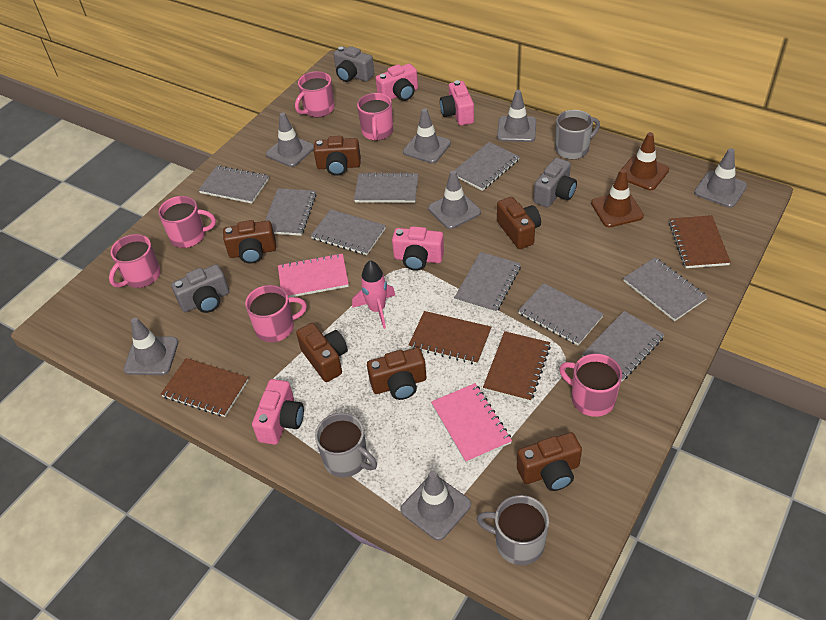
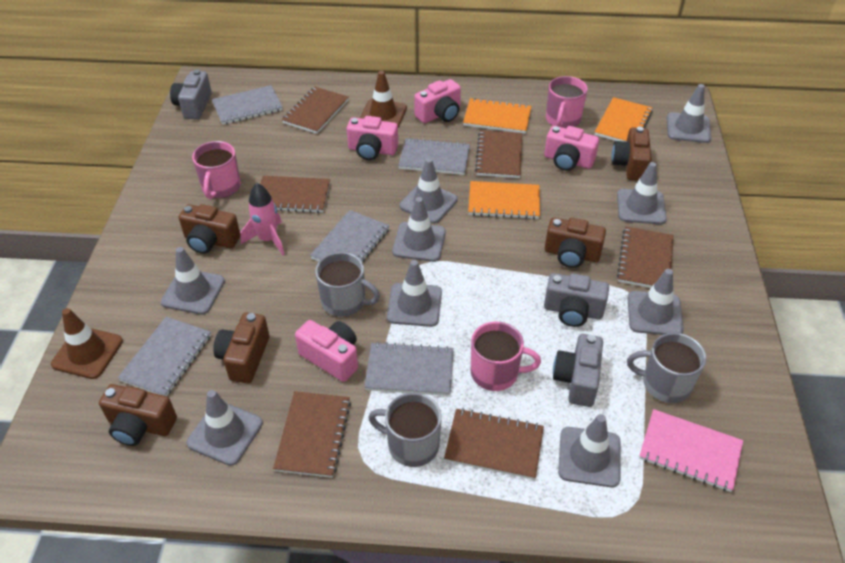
brown camera: 6 -> 5
brown notebook: 4 -> 6
grey notebook: 9 -> 5
grey traffic cone: 7 -> 9
orange notebook: 0 -> 3
pink mug: 6 -> 3
pink notebook: 2 -> 1

